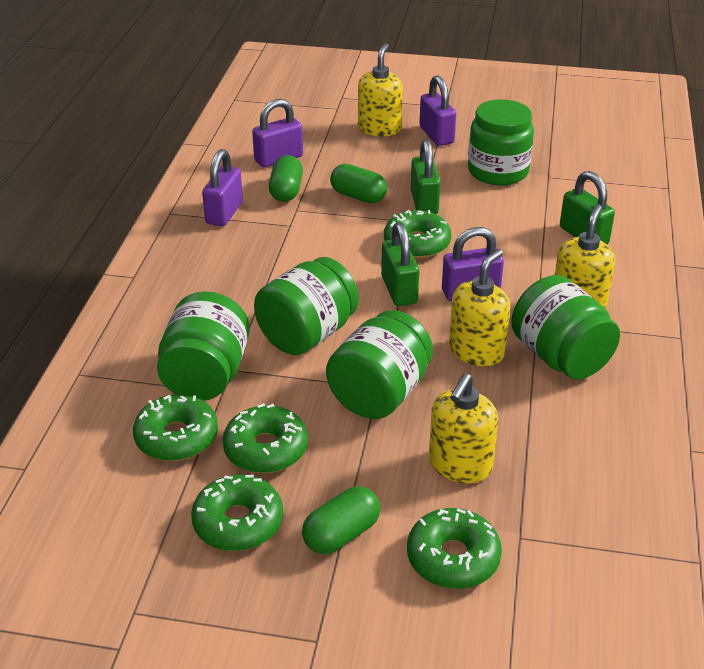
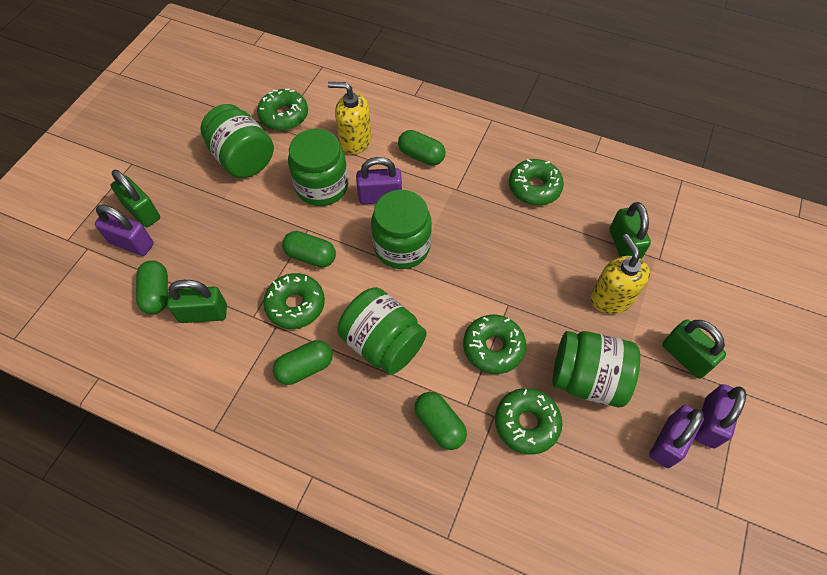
green capsule: 3 -> 5
green padlock: 3 -> 4
yellow soap dispenser: 4 -> 2

